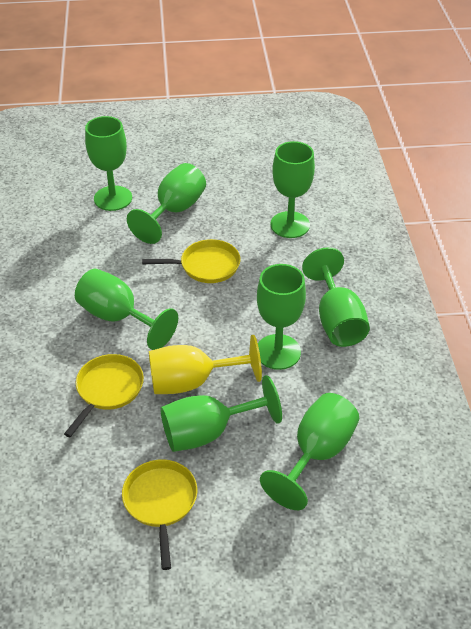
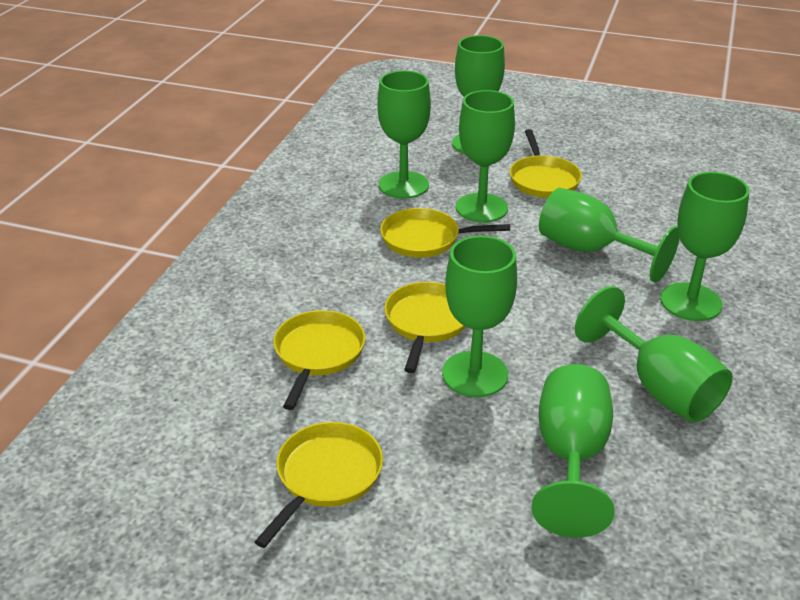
yellow goblet: 1 -> 0
yellow pan: 3 -> 5

